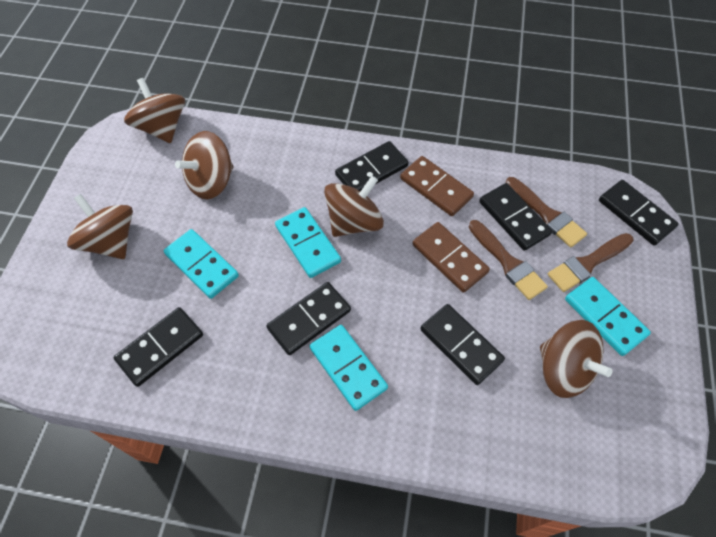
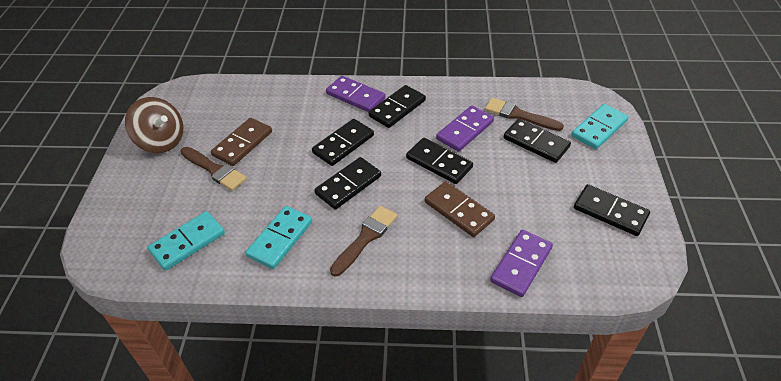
brown spinning top: 5 -> 1
purple domino: 0 -> 3
turquoise domino: 4 -> 3

